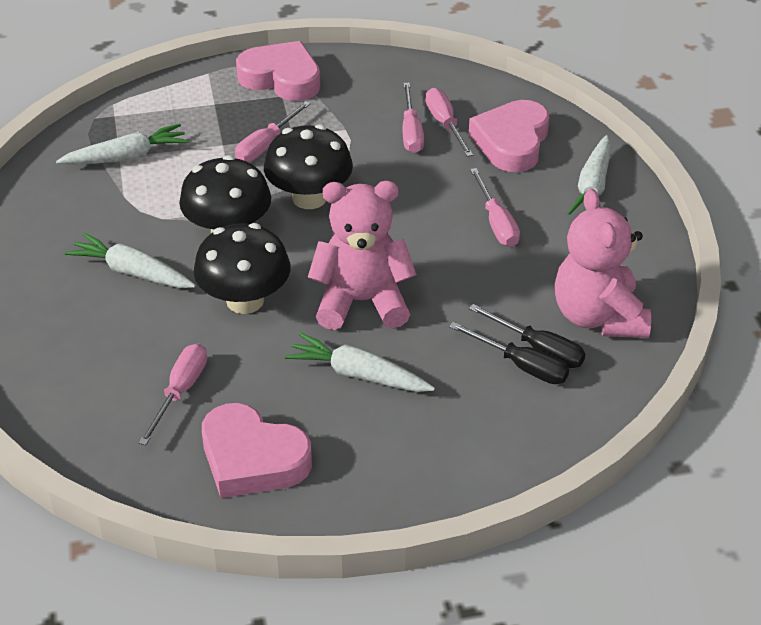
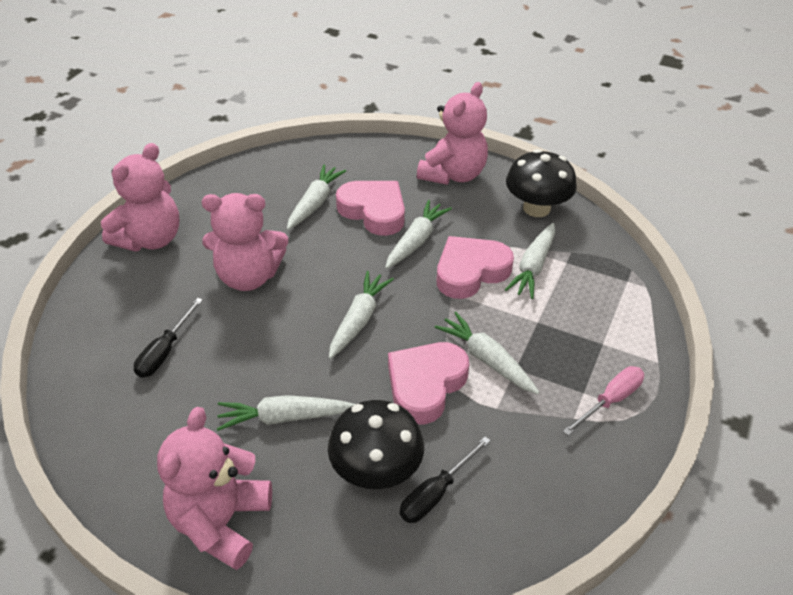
black mushroom: 3 -> 2
pink screwdriver: 5 -> 1
pink teddy bear: 2 -> 4
white carrot: 4 -> 6

